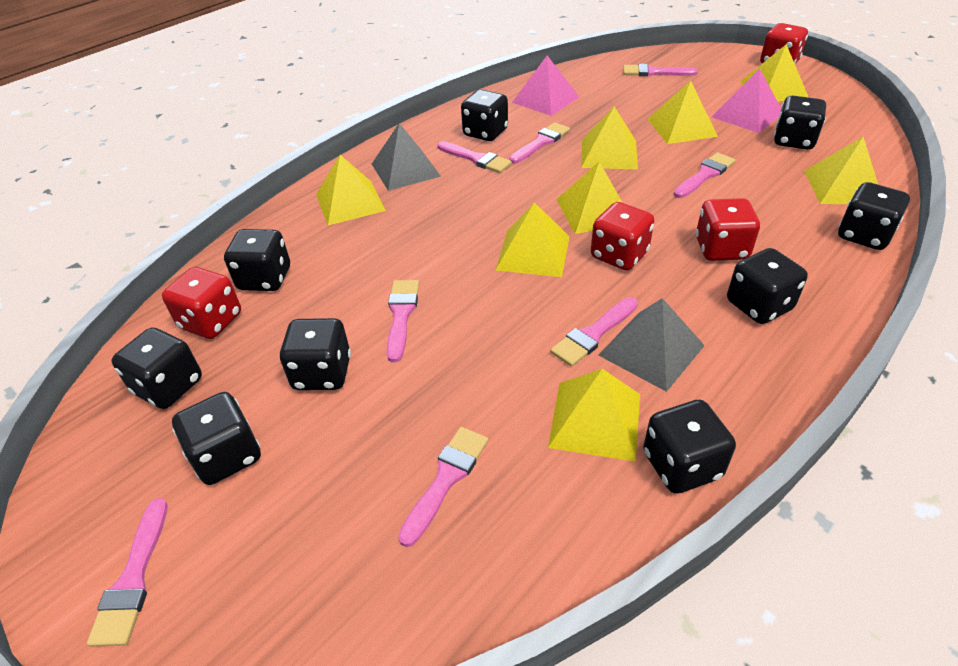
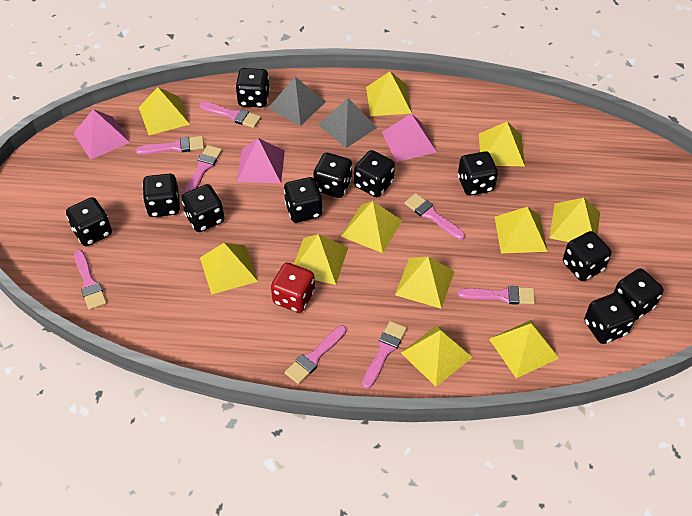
black dice: 9 -> 11
pink pyramid: 2 -> 3
red dice: 4 -> 1
yellow pyramid: 8 -> 11

